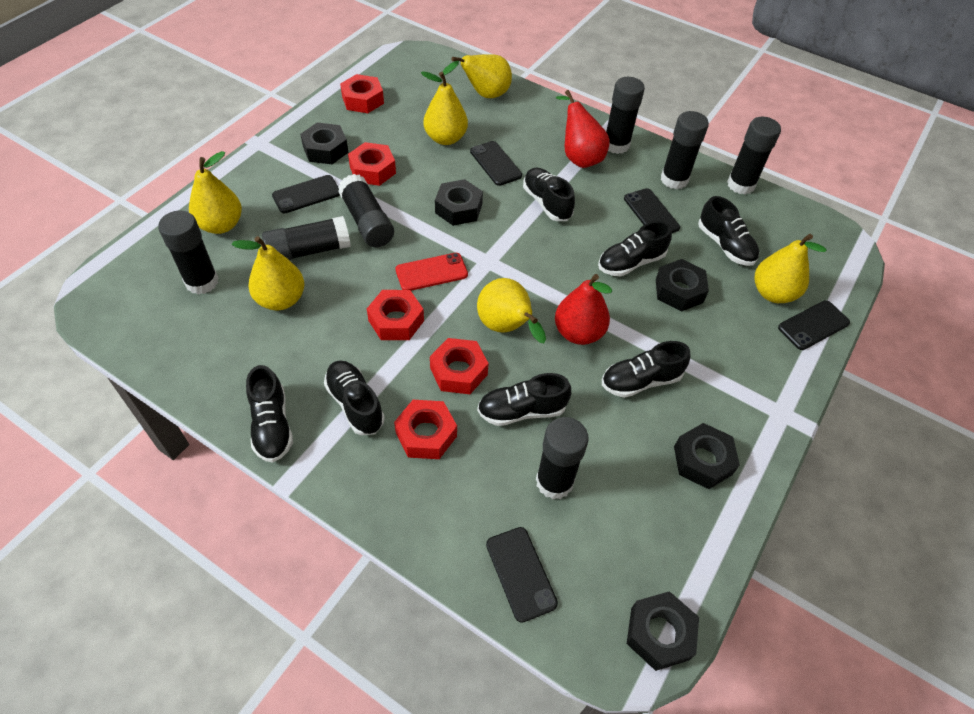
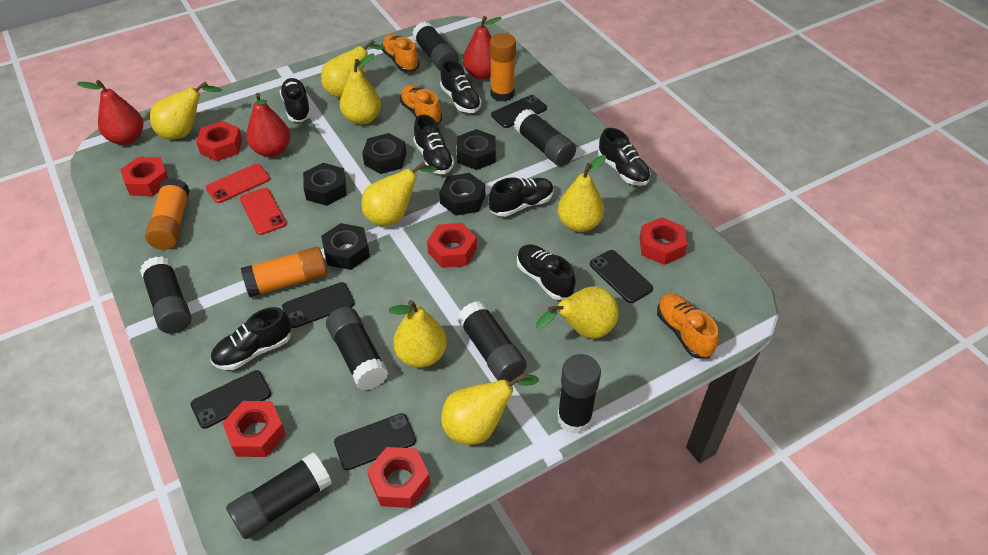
orange glue stick: 0 -> 3
orange shoe: 0 -> 3
red nut: 5 -> 6
red pear: 2 -> 3
red phone: 1 -> 2
yellow pear: 6 -> 8

